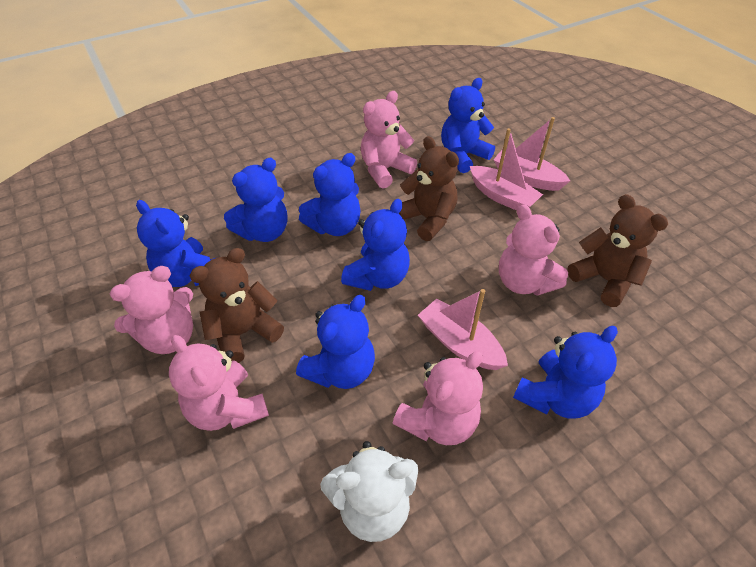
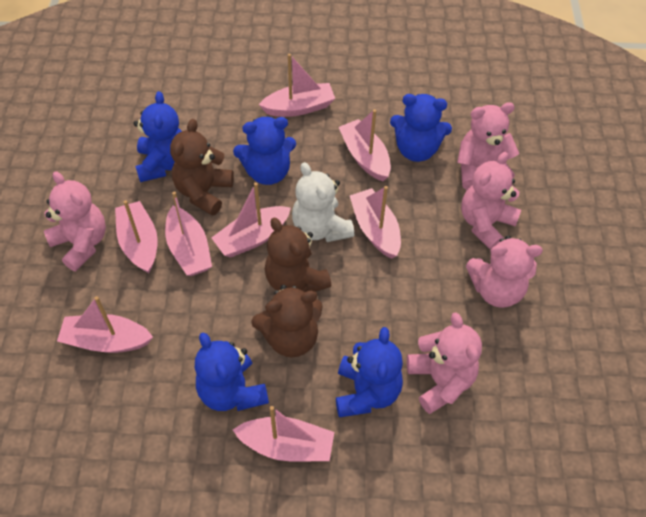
blue teddy bear: 7 -> 5
pink boat: 3 -> 8

